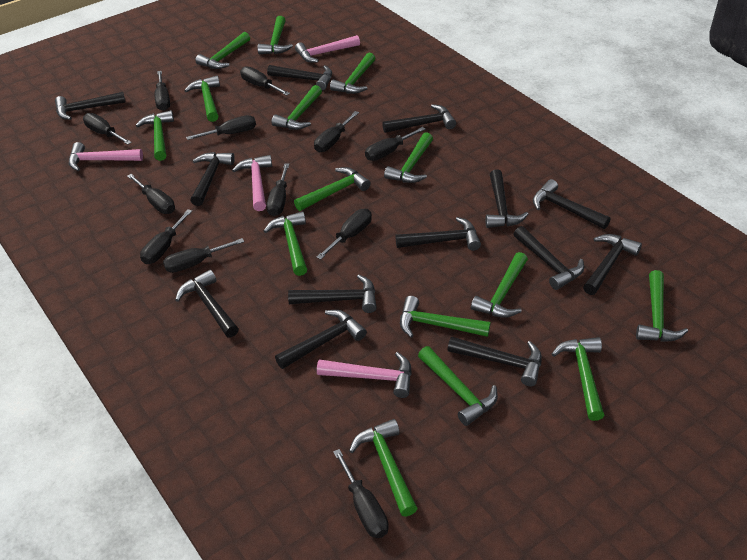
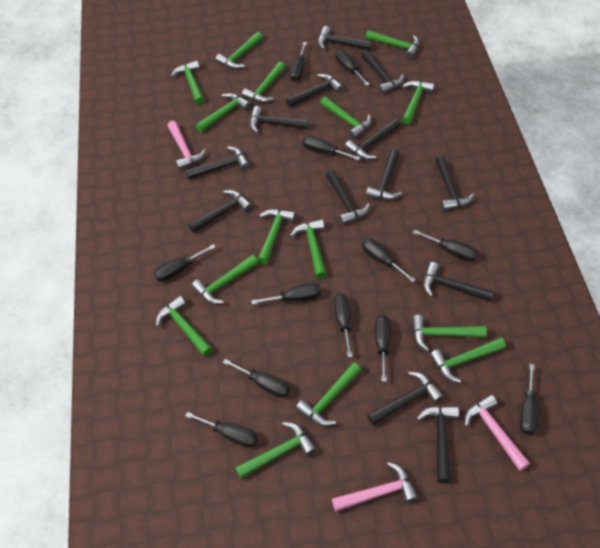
pink hammer: 4 -> 3

